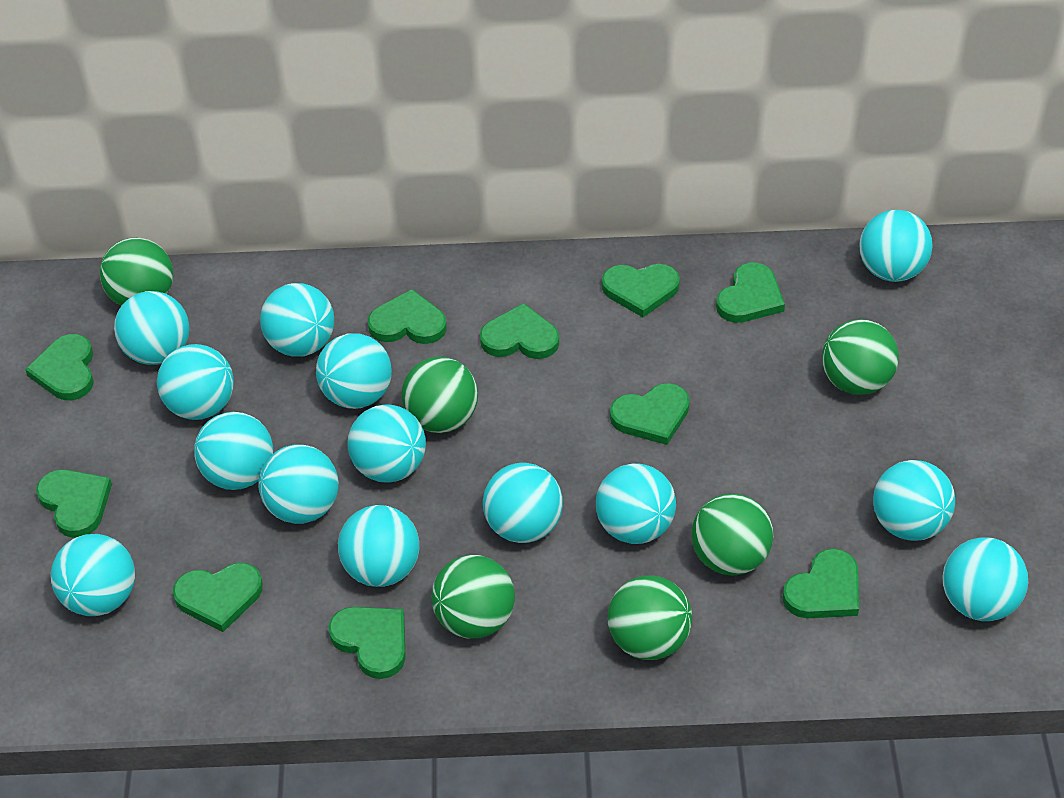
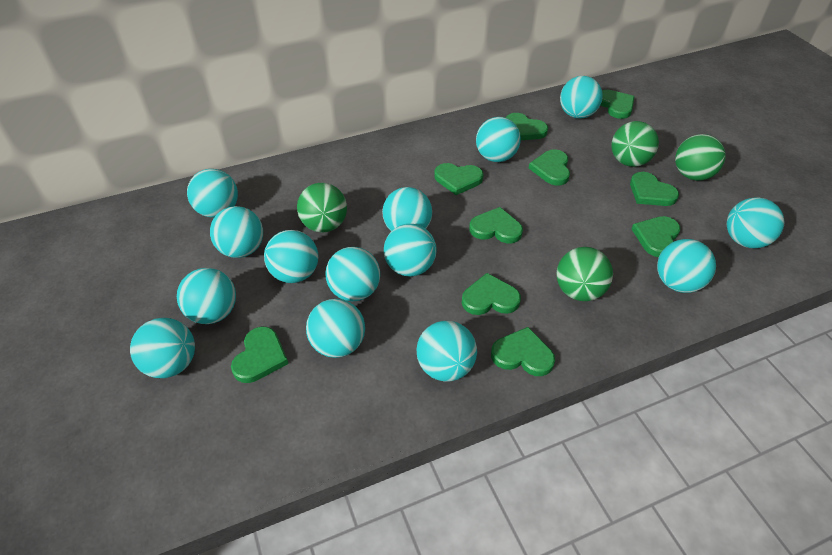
green ball: 6 -> 4

